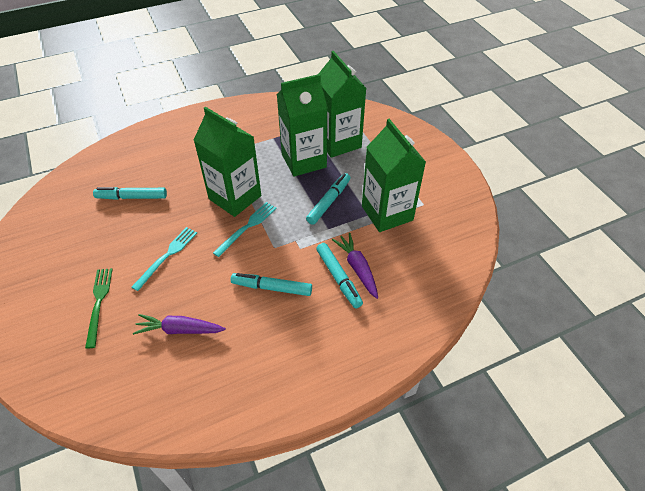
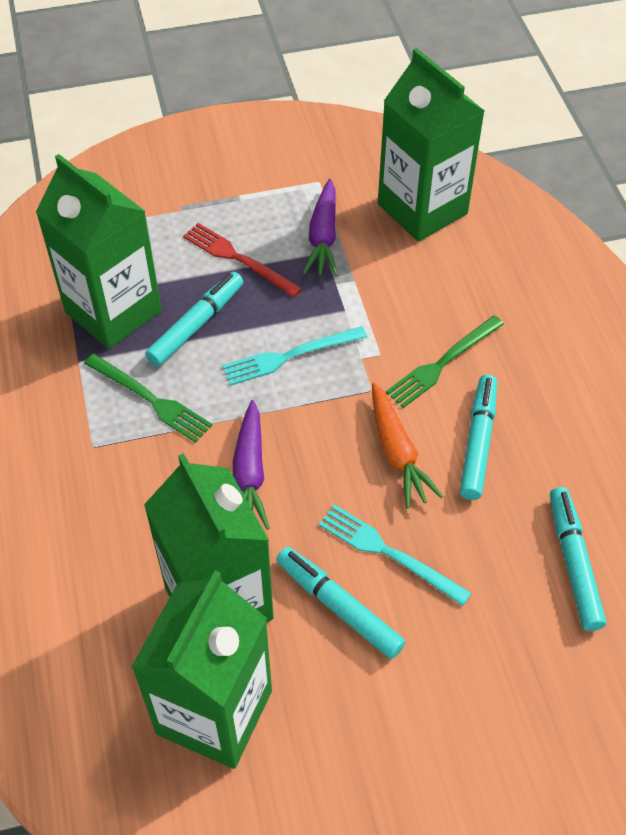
green fork: 1 -> 2
orange carrot: 0 -> 1
red fork: 0 -> 1

